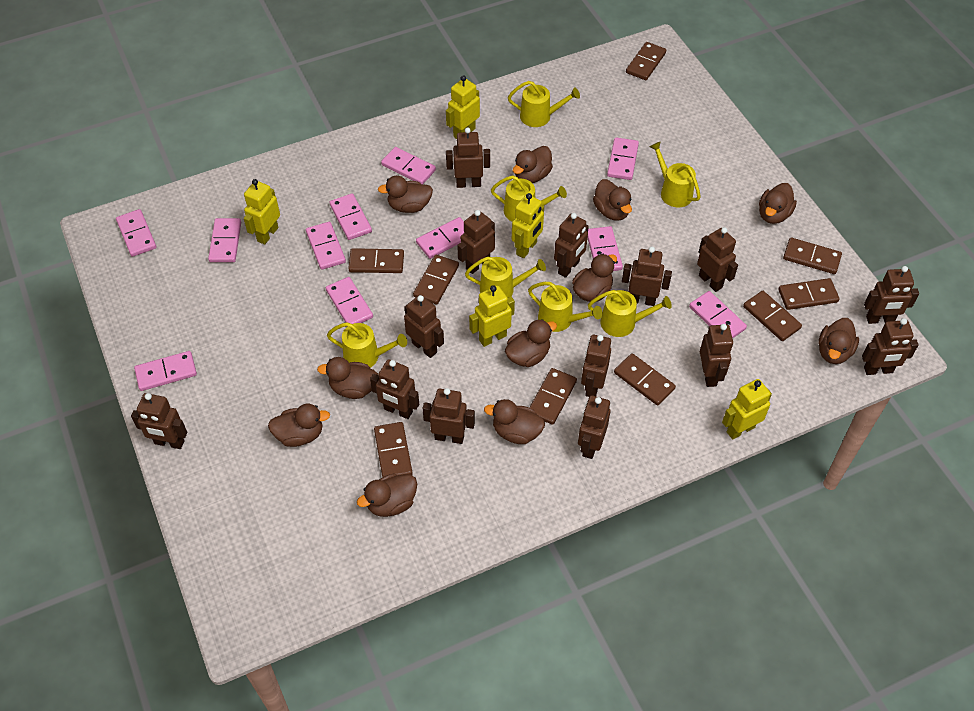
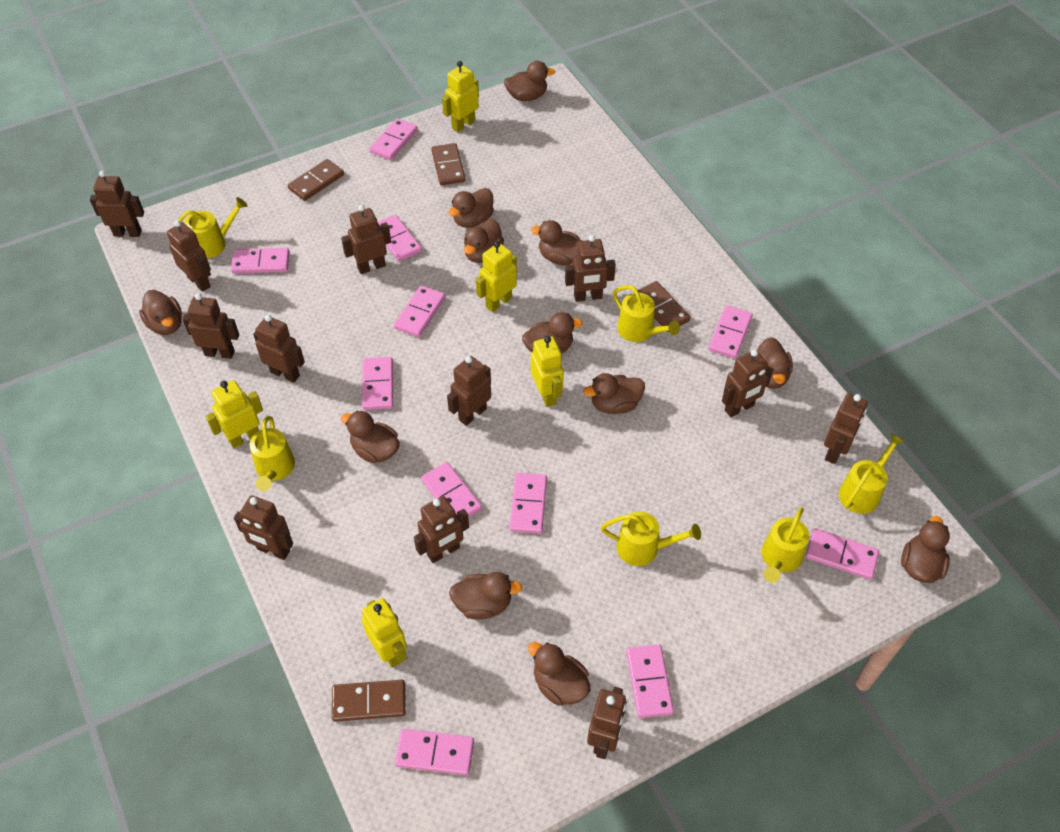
brown domino: 9 -> 4
brown duck: 11 -> 12
brown robot: 14 -> 12
yellow watering can: 7 -> 6

